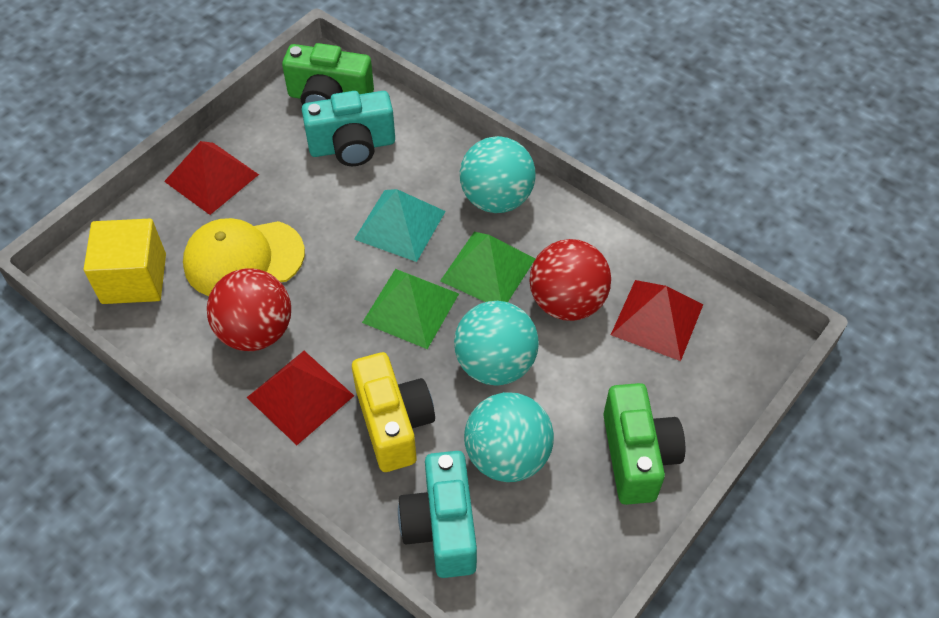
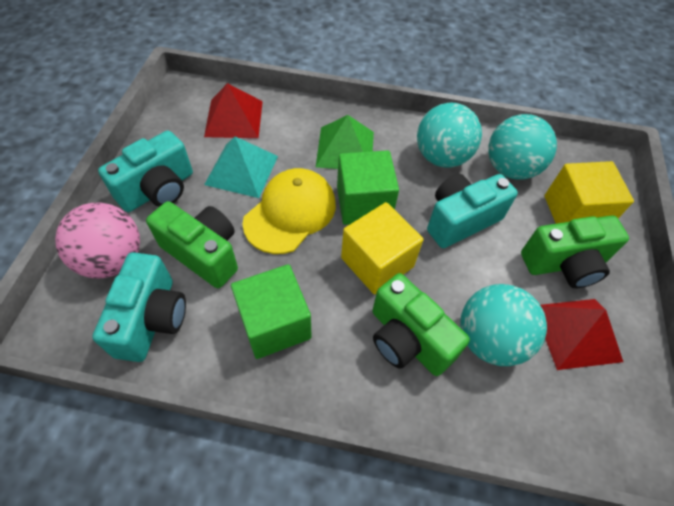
green camera: 2 -> 3
green cube: 0 -> 2
green pyramid: 2 -> 1
pink ball: 0 -> 1
red ball: 2 -> 0
red pyramid: 3 -> 2
turquoise camera: 2 -> 3
yellow camera: 1 -> 0
yellow cube: 1 -> 2

